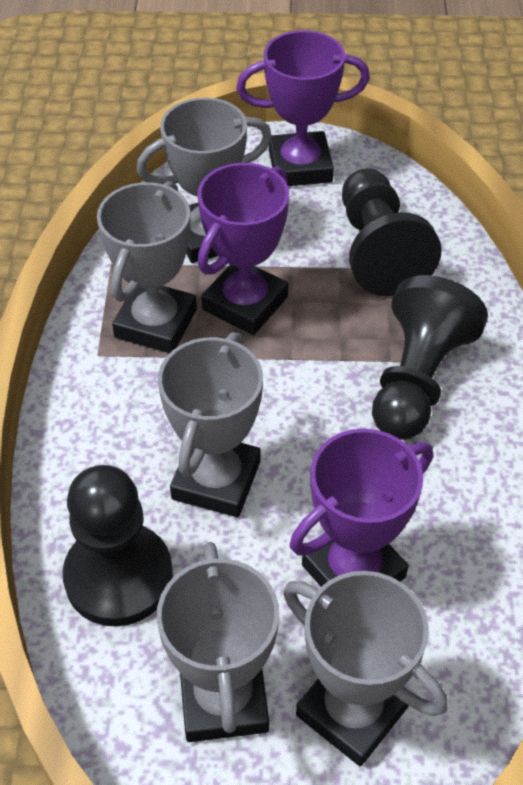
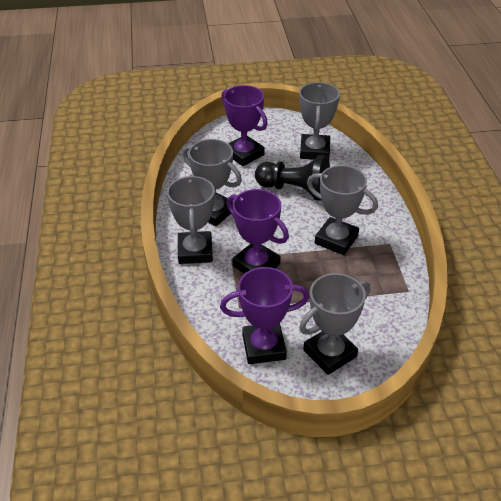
black pawn: 3 -> 1

